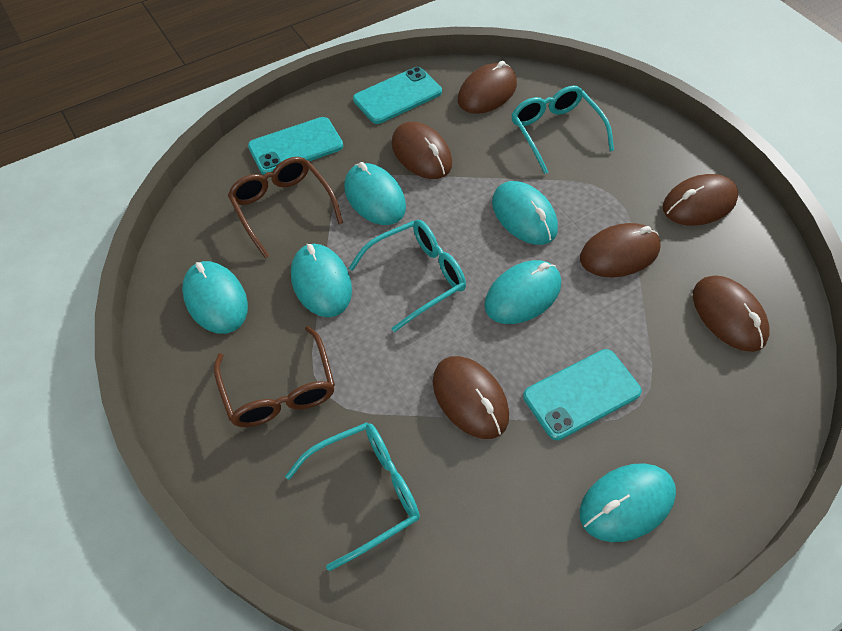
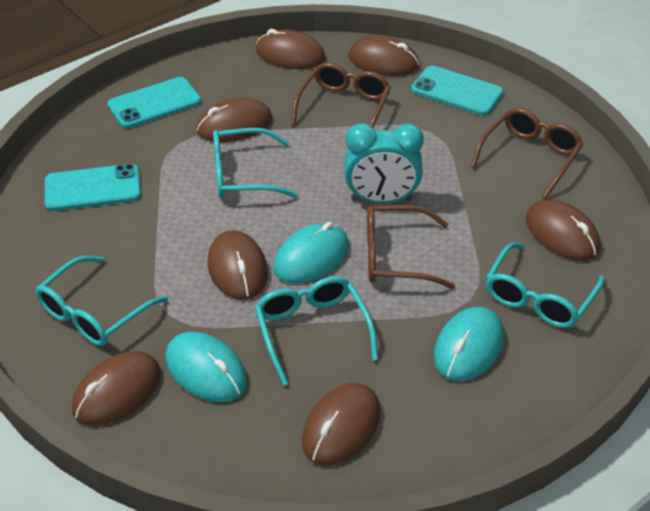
brown glasses: 2 -> 3
brown mouse: 6 -> 7
turquoise clock: 0 -> 1
turquoise glasses: 3 -> 4
turquoise mouse: 6 -> 3

